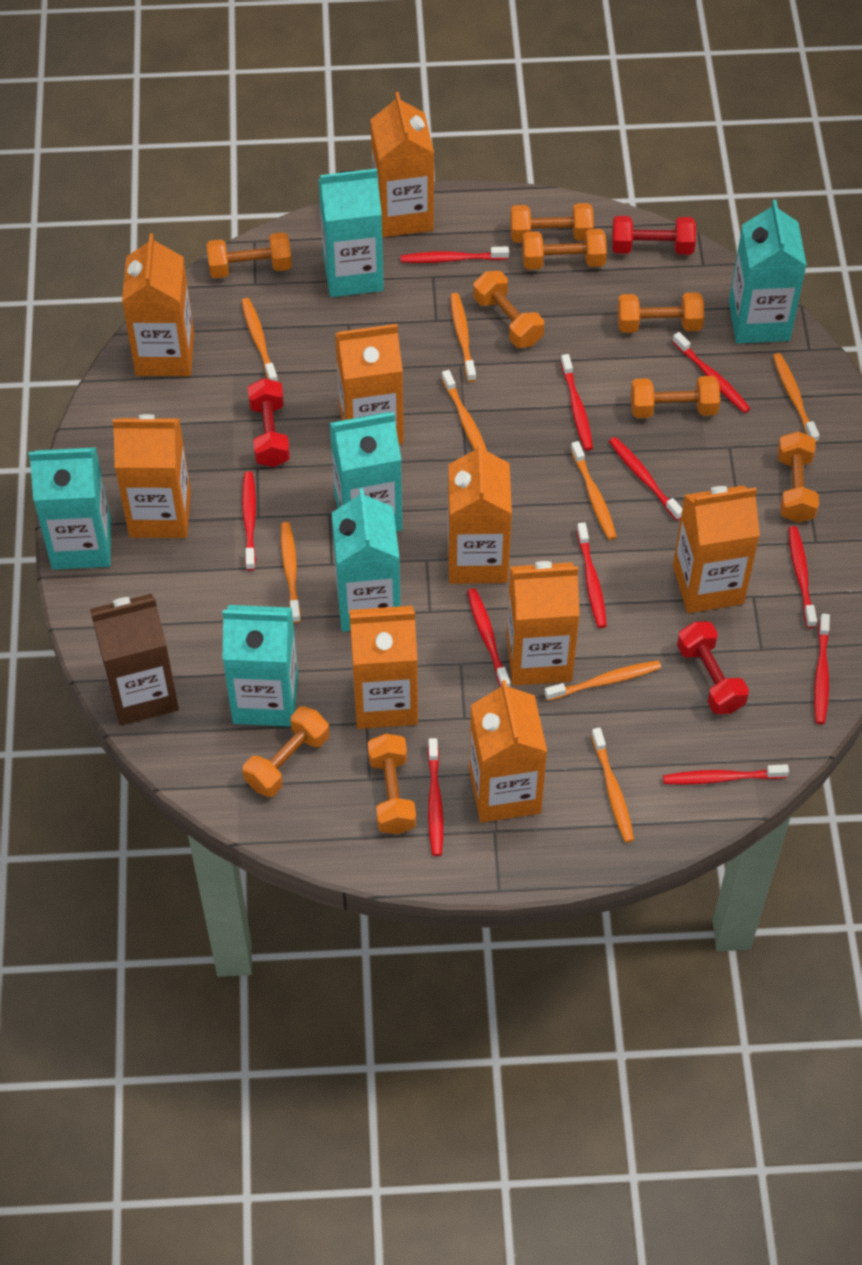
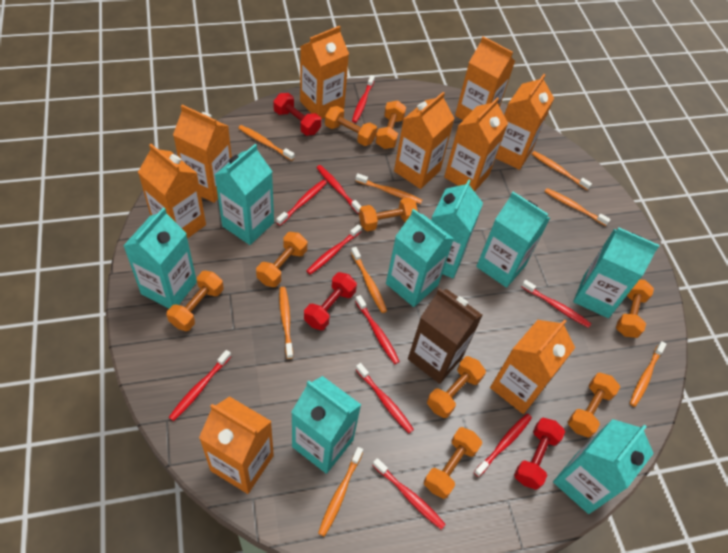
red toothbrush: 11 -> 10
turquoise carton: 6 -> 8

